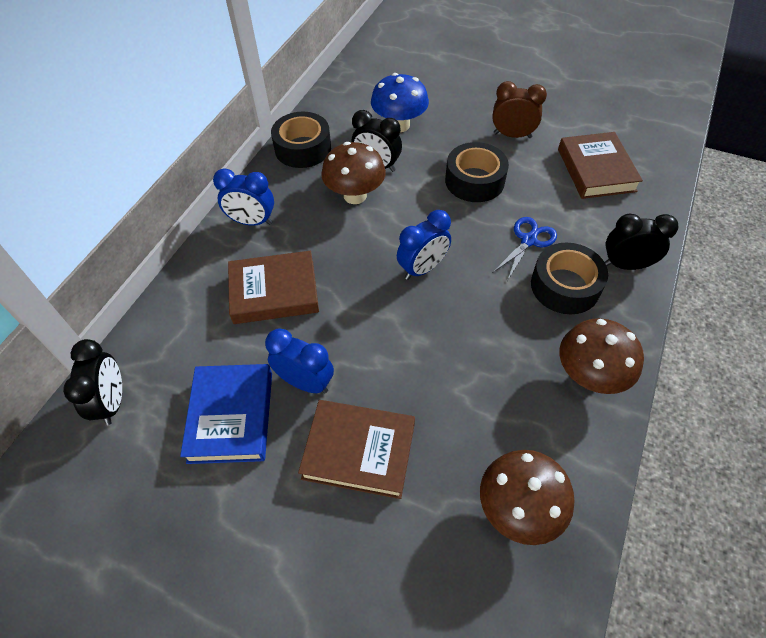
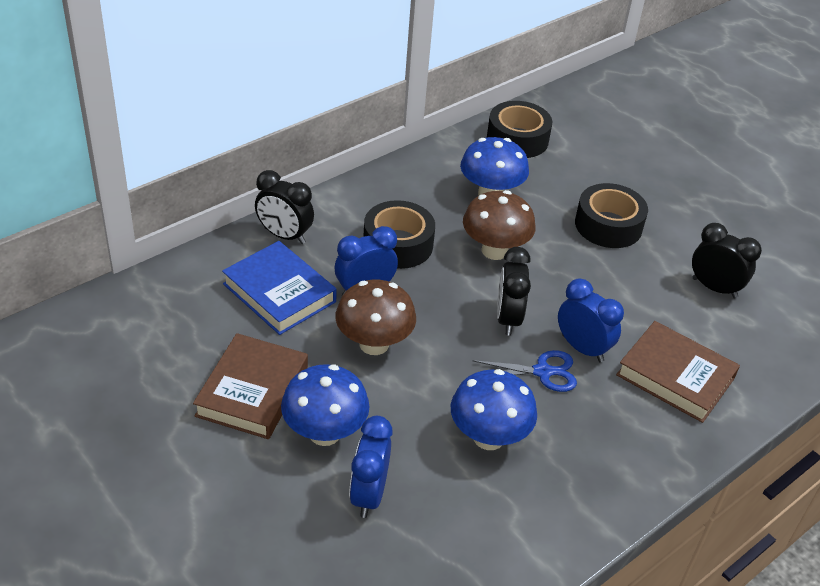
blue mushroom: 1 -> 3
brown book: 3 -> 2
brown clock: 1 -> 0
brown mushroom: 3 -> 2

